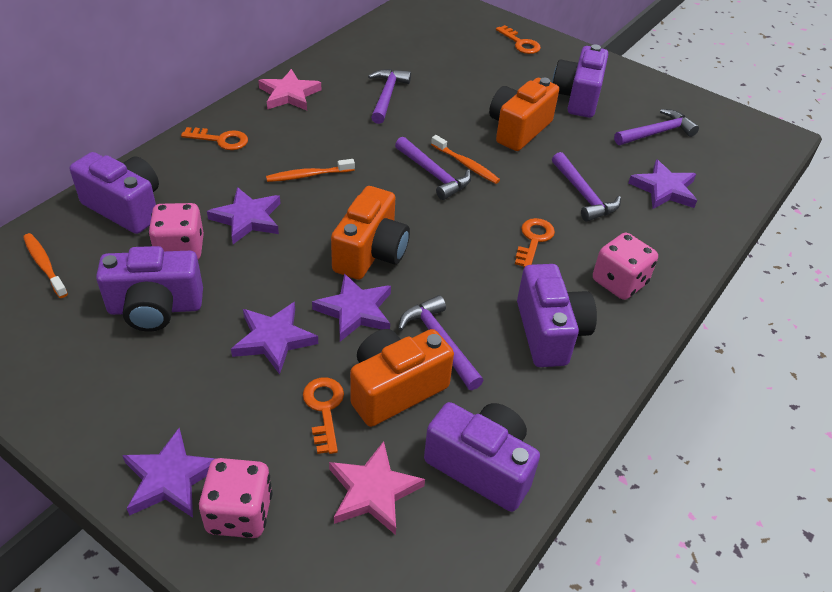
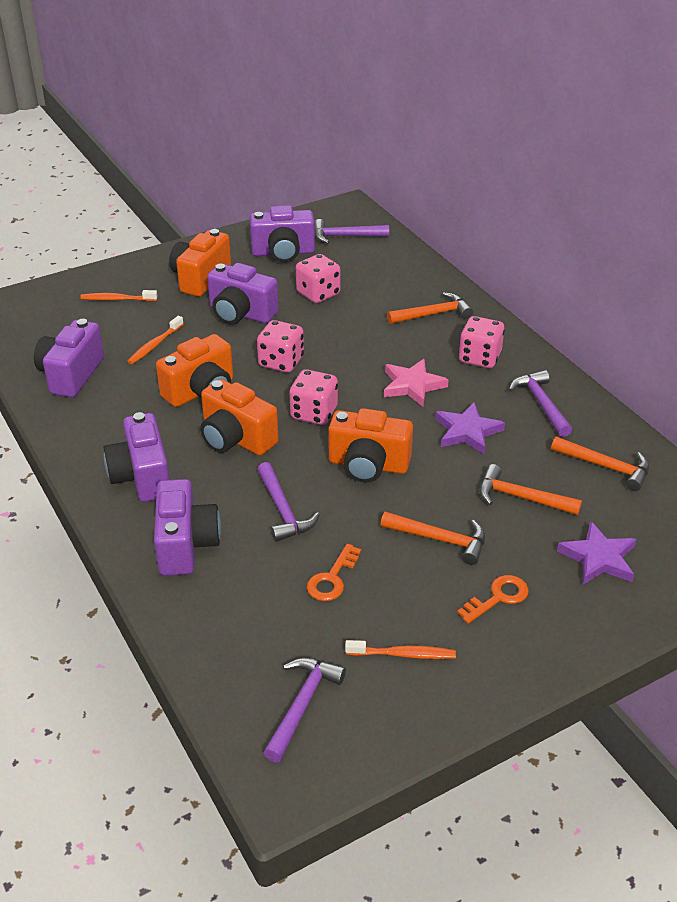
orange camera: 3 -> 4
orange hammer: 0 -> 4
orange key: 4 -> 2
pink dice: 3 -> 4
pink star: 2 -> 1
purple hammer: 5 -> 4
purple star: 5 -> 2

